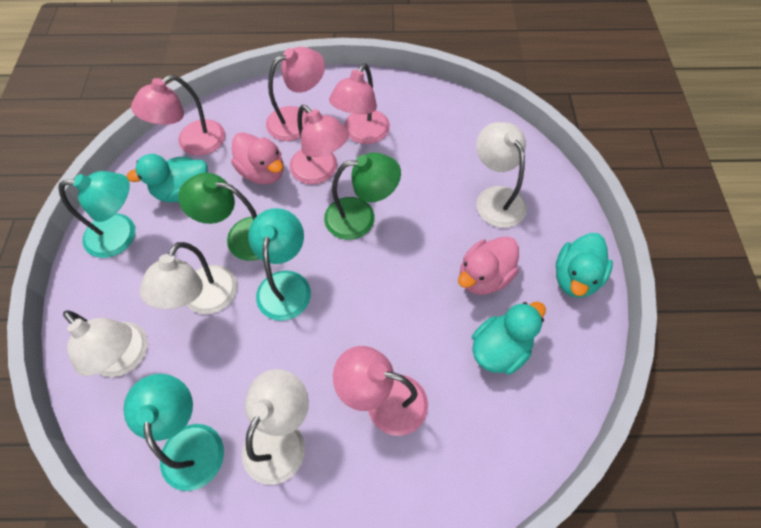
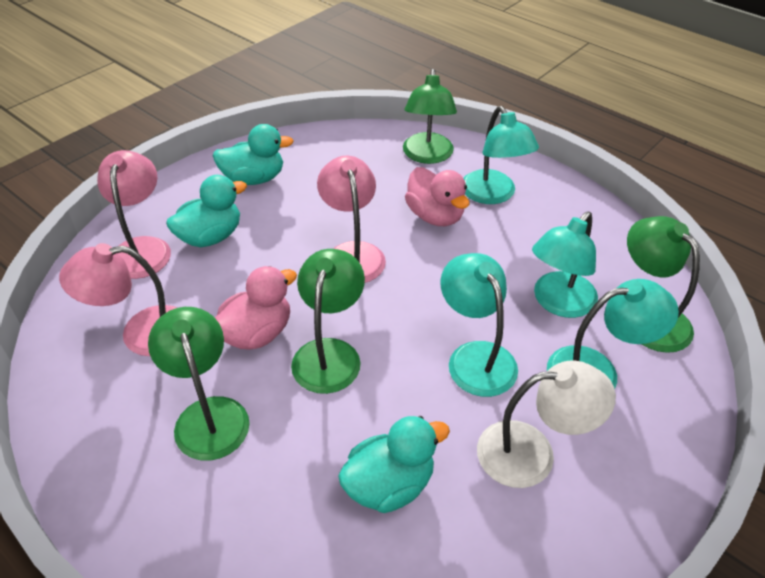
green lamp: 2 -> 4
pink lamp: 5 -> 3
turquoise lamp: 3 -> 4
white lamp: 4 -> 1

